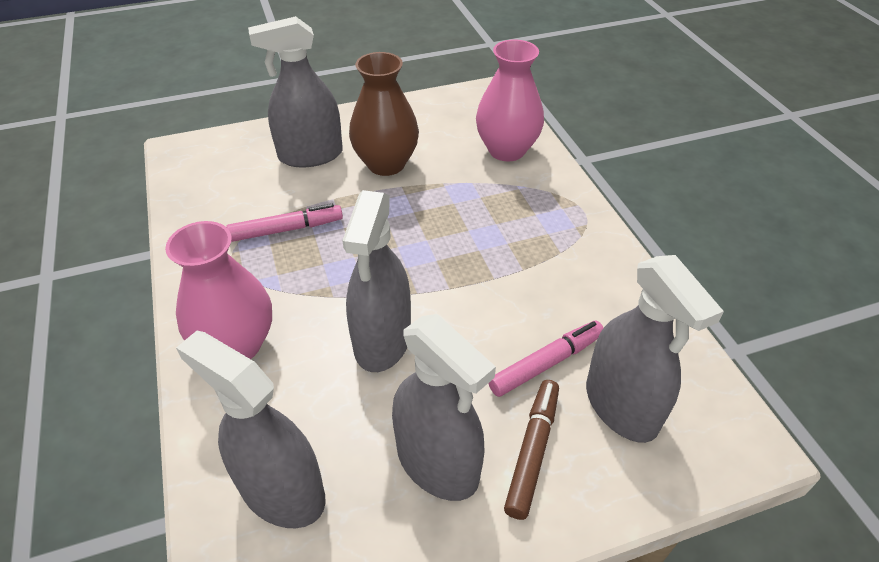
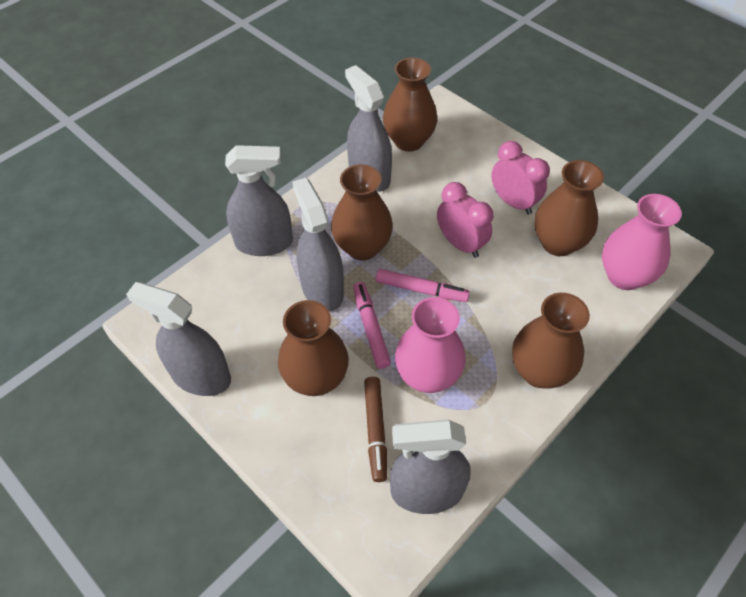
brown vase: 1 -> 5
pink clock: 0 -> 2

